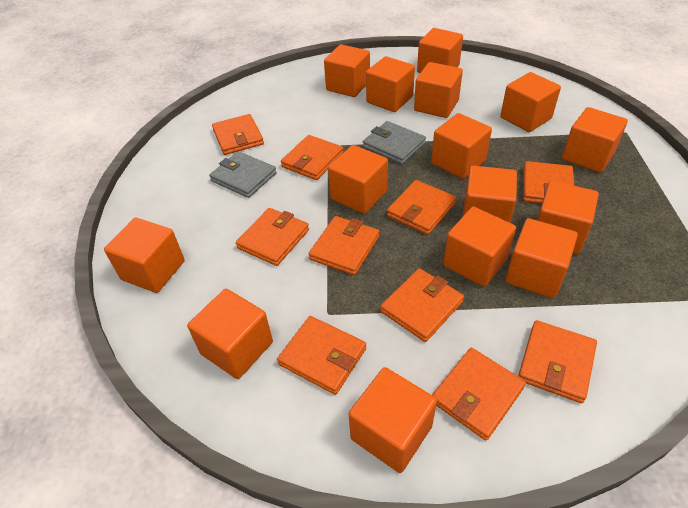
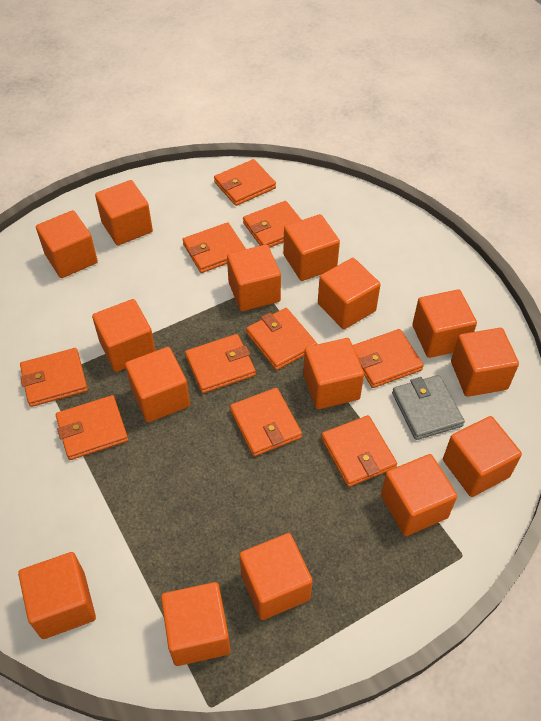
grey wallet: 2 -> 1

